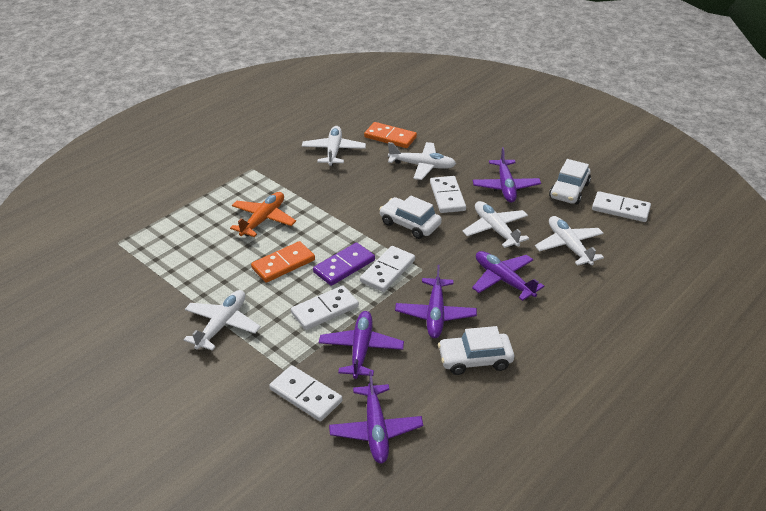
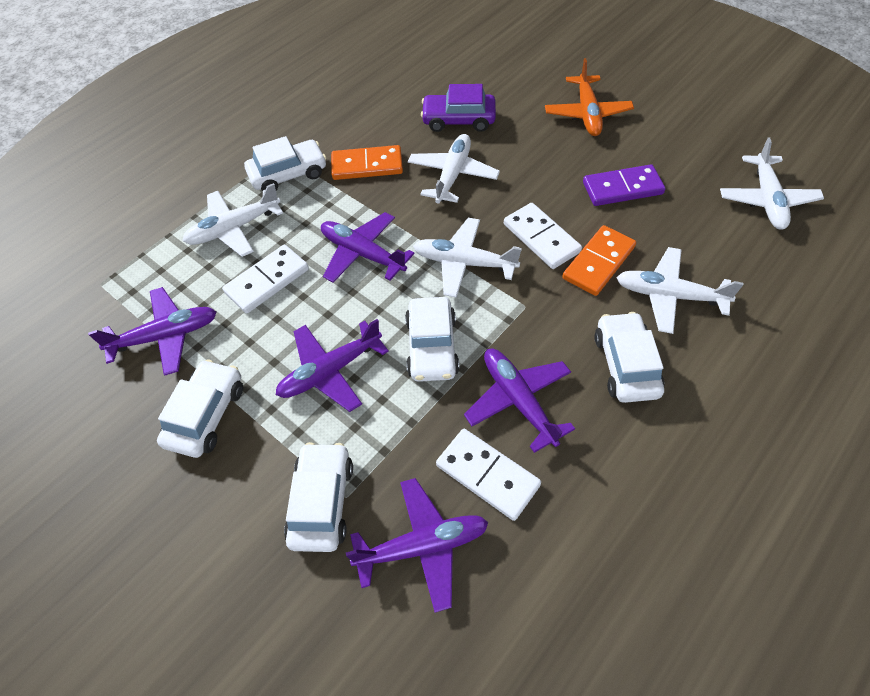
purple car: 0 -> 1
white car: 3 -> 5
white domino: 5 -> 3

